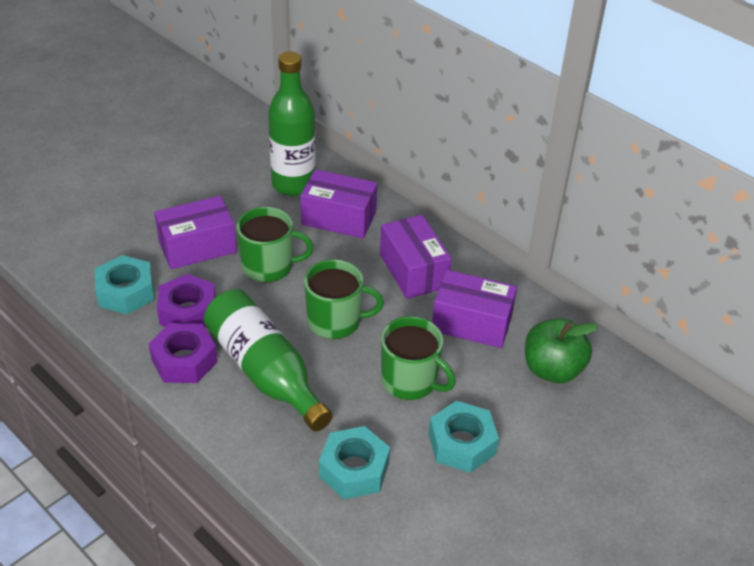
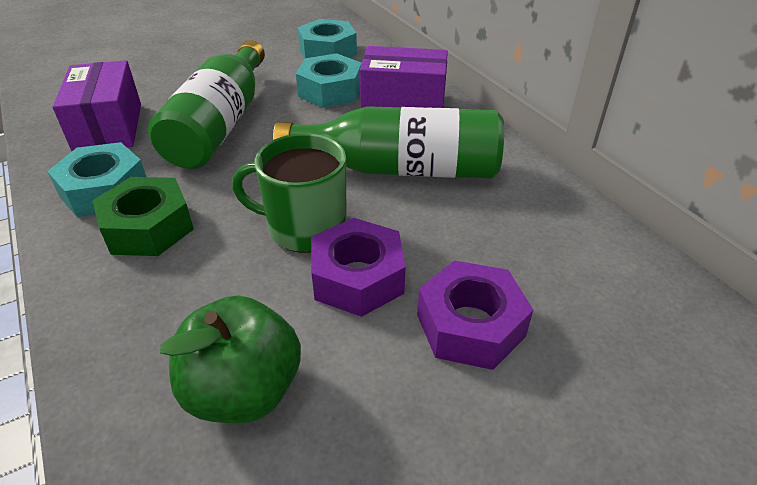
green mug: 3 -> 1
green nut: 0 -> 1
purple box: 4 -> 2

